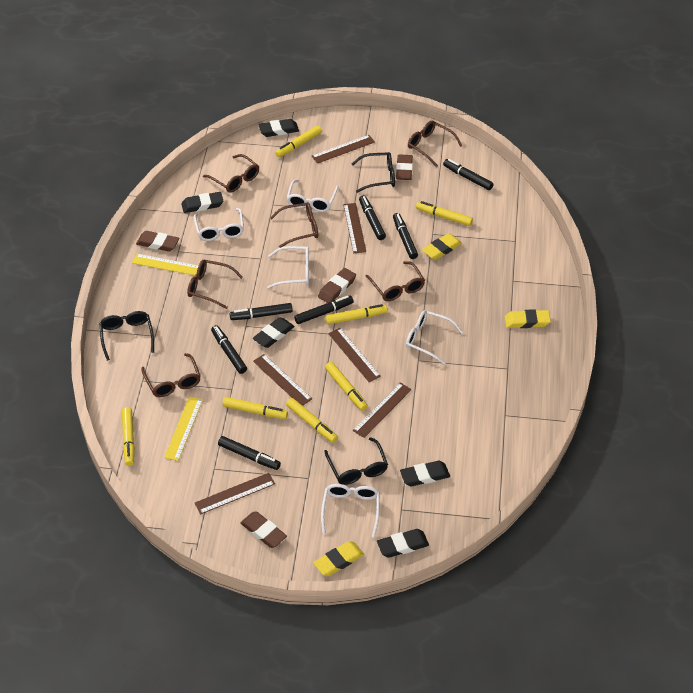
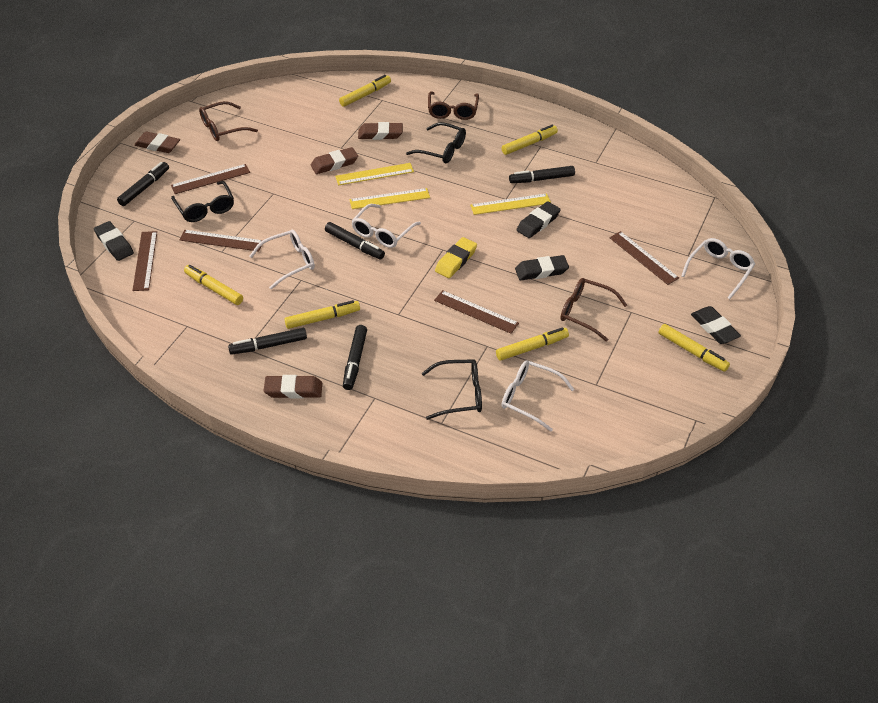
black eraser: 5 -> 4
black marker: 7 -> 5
brown glasses: 6 -> 3
brown ruler: 6 -> 5
white glasses: 5 -> 4
yellow eraser: 3 -> 1
yellow marker: 7 -> 6
yellow ruler: 2 -> 3

